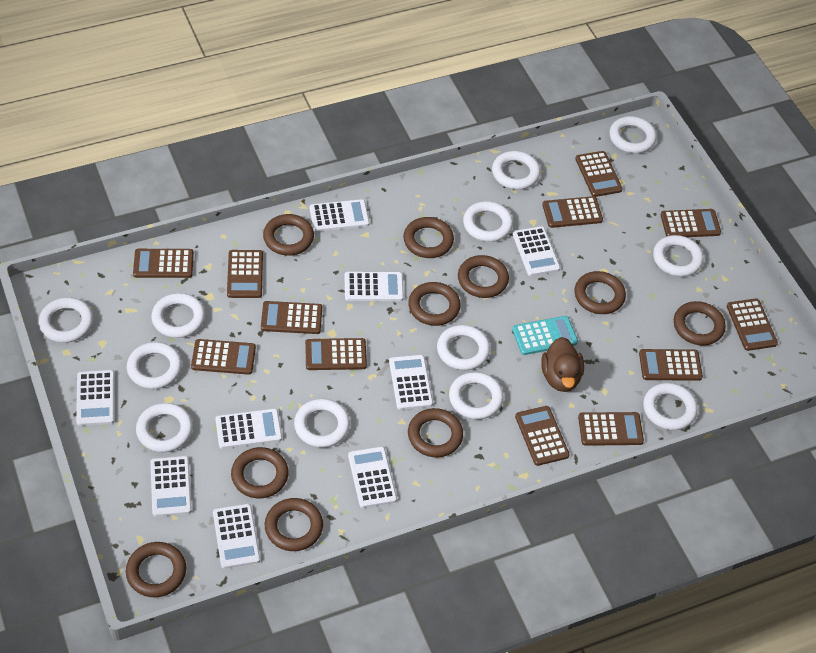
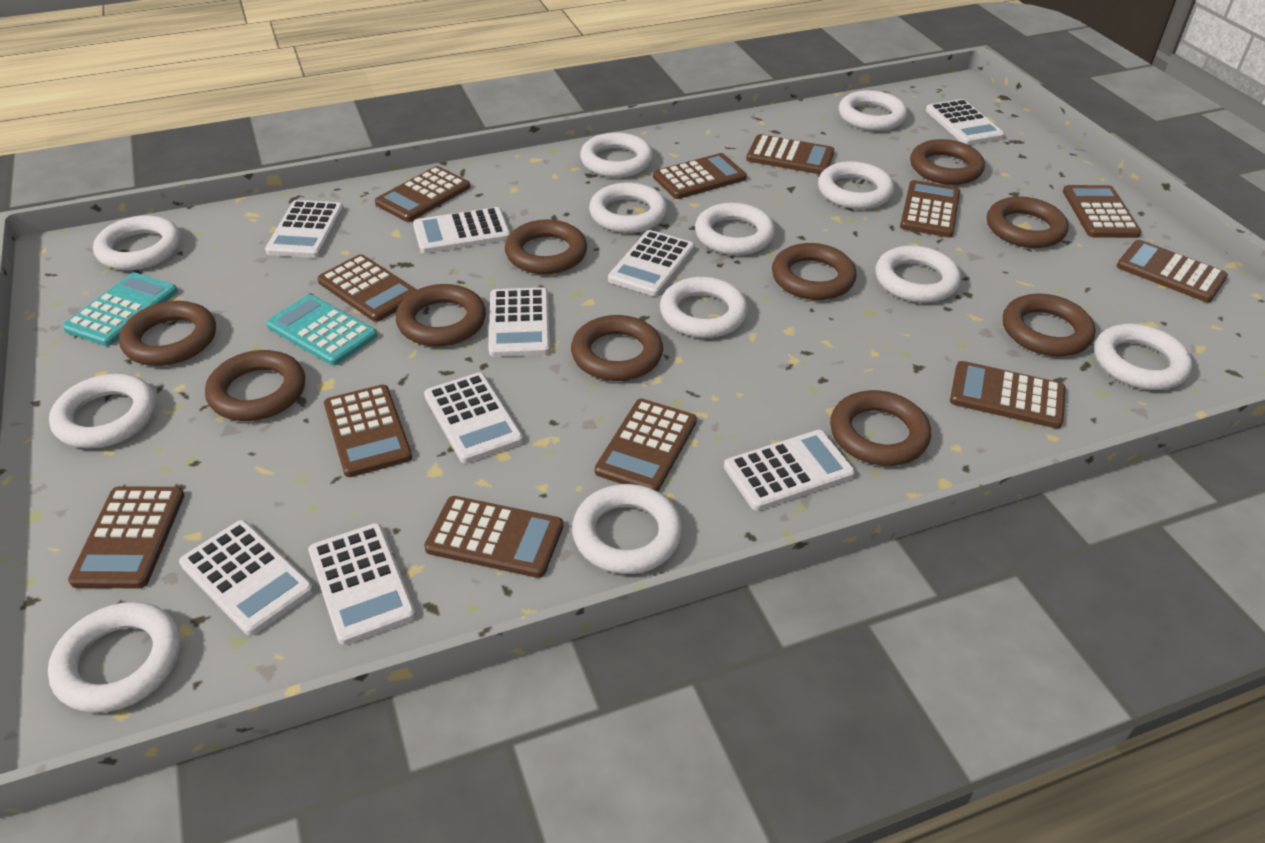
brown duck: 1 -> 0
turquoise calculator: 1 -> 2

